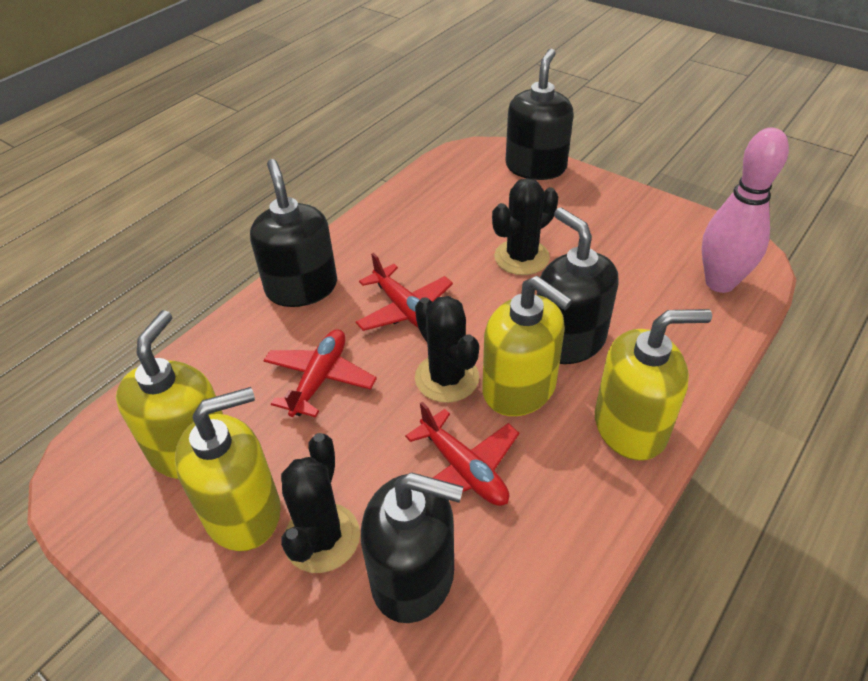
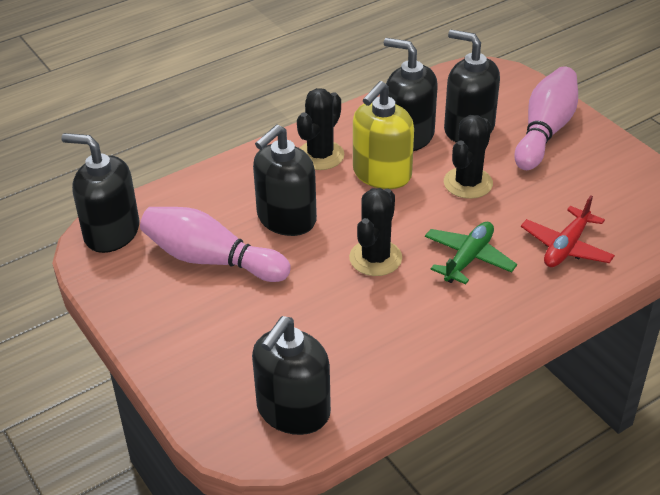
black soap dispenser: 4 -> 5
green plane: 0 -> 1
pink bowling pin: 1 -> 2
red plane: 3 -> 1
yellow soap dispenser: 4 -> 1

